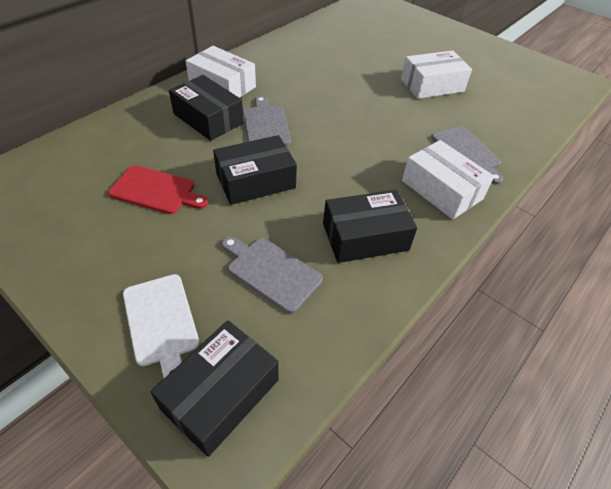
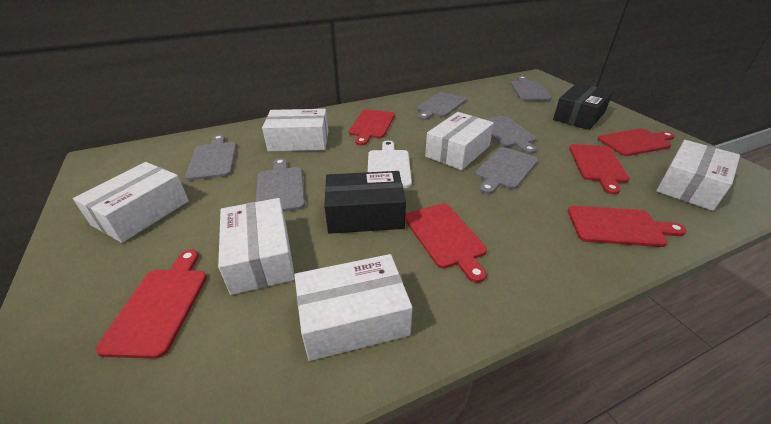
black box: 4 -> 2
grey cutting board: 3 -> 6
red cutting board: 1 -> 6
white box: 3 -> 6

